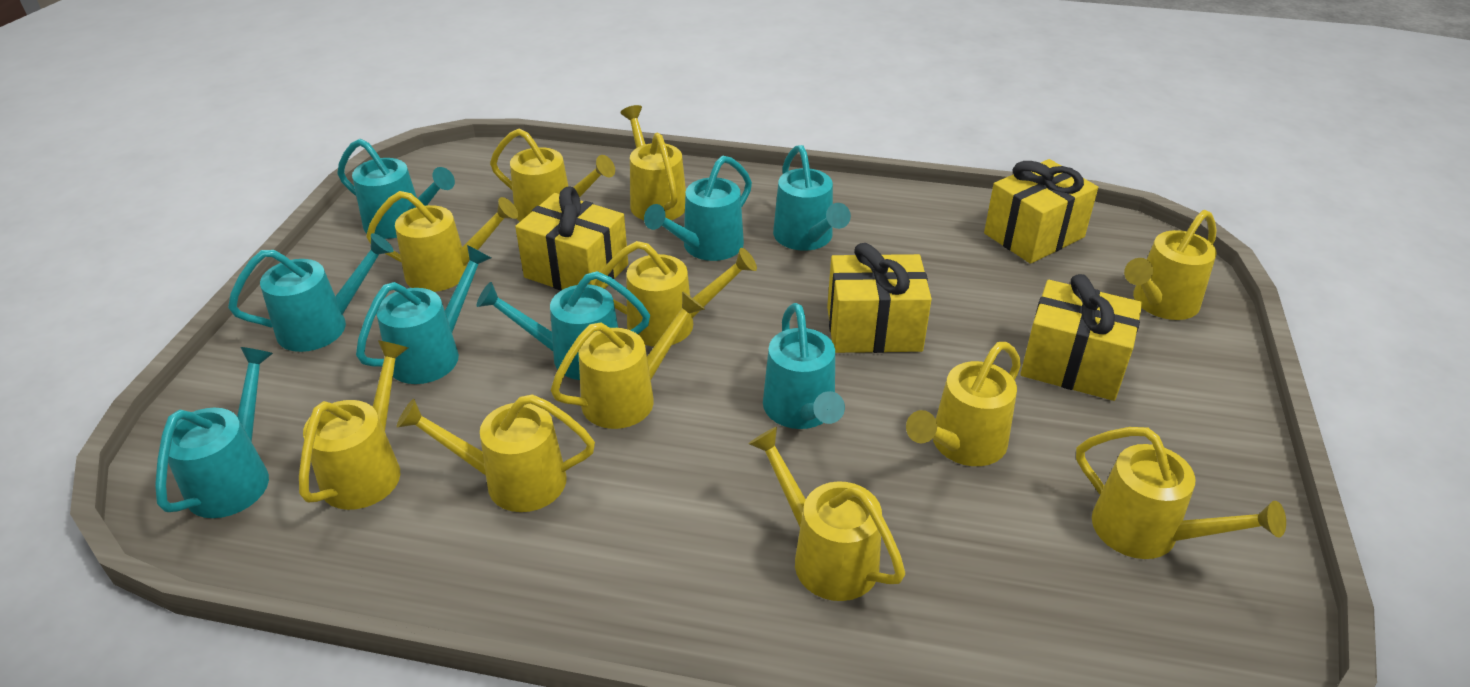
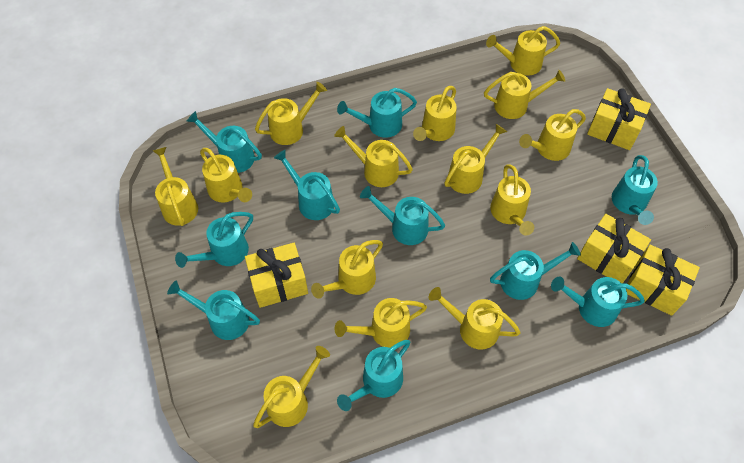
turquoise watering can: 8 -> 10
yellow watering can: 11 -> 14

